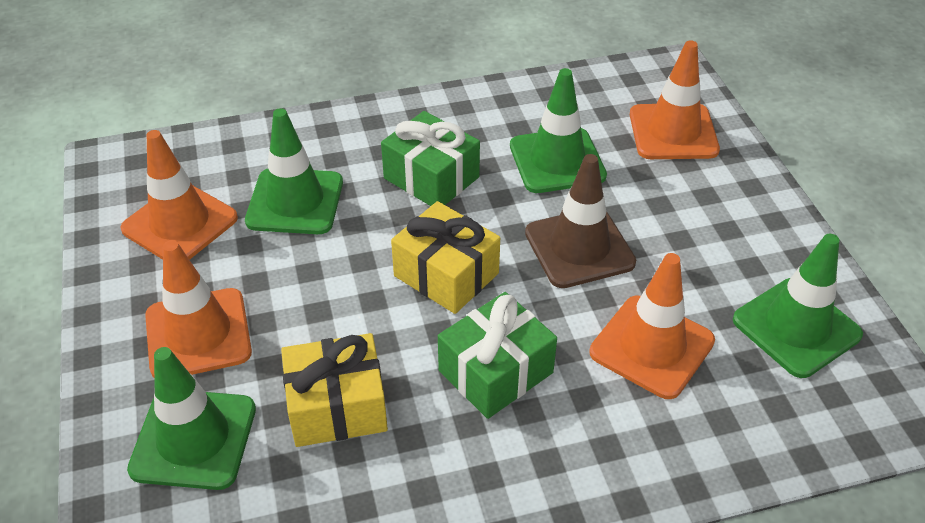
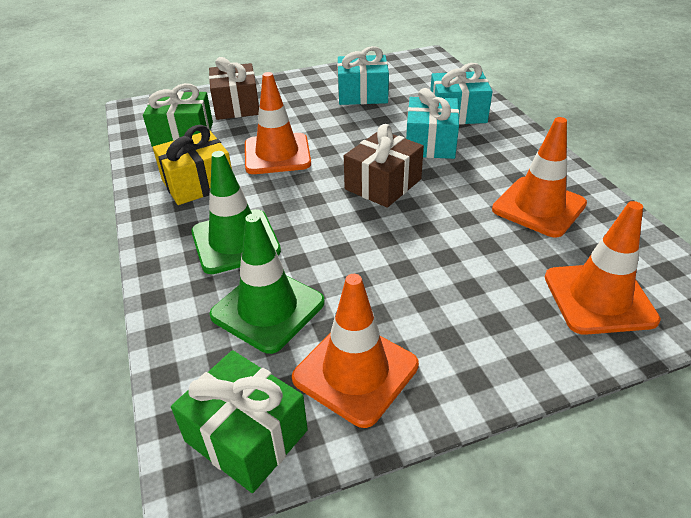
brown gift: 0 -> 2
brown traffic cone: 1 -> 0
green traffic cone: 4 -> 2
turquoise gift: 0 -> 3
yellow gift: 2 -> 1

